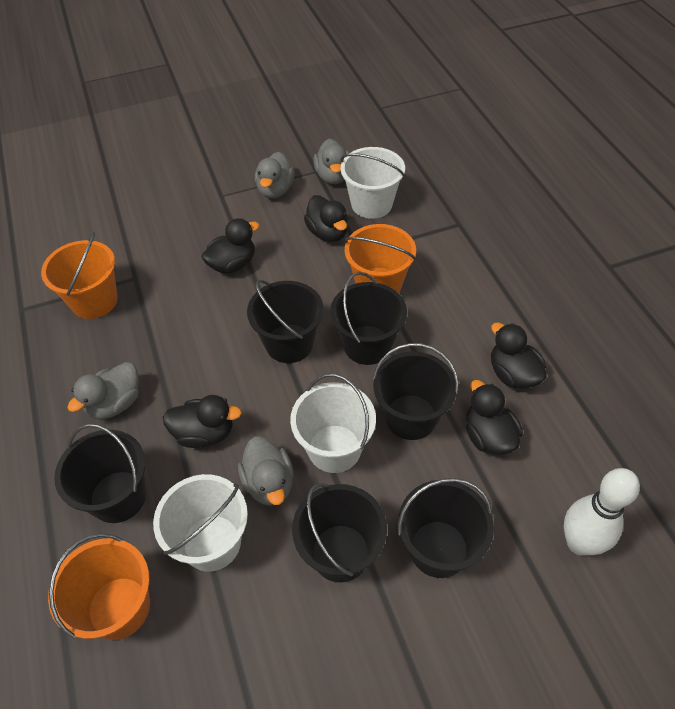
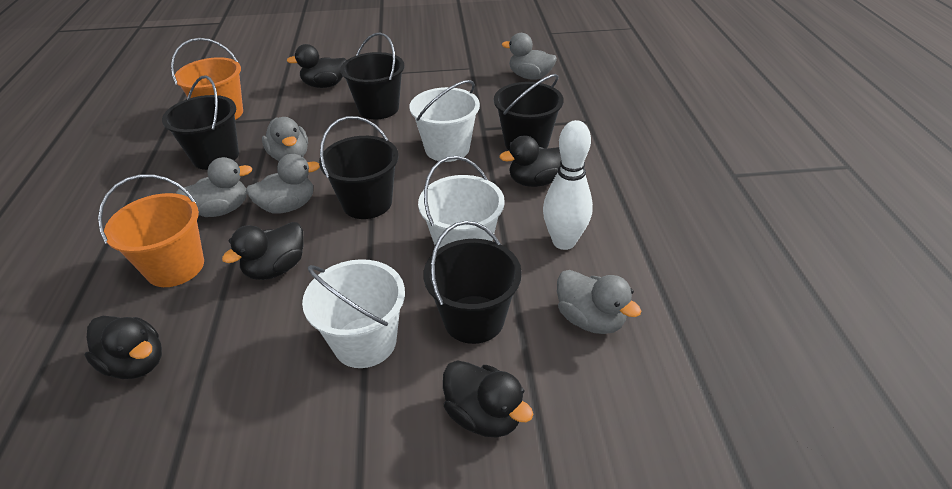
black bucket: 6 -> 5
grey duck: 4 -> 5
orange bucket: 3 -> 2

